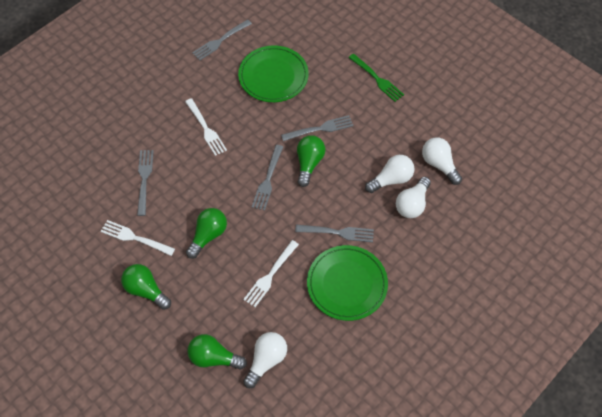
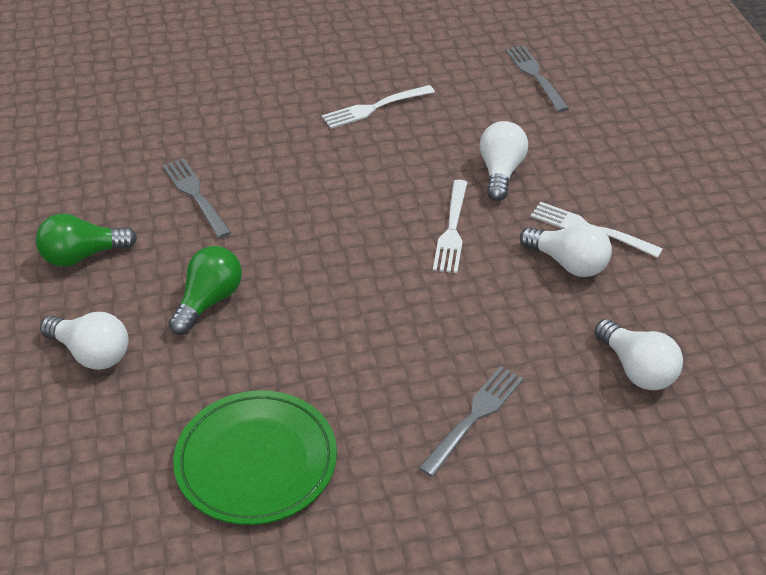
green fork: 1 -> 0
green light bulb: 4 -> 2
green plate: 2 -> 1
grey fork: 5 -> 3

